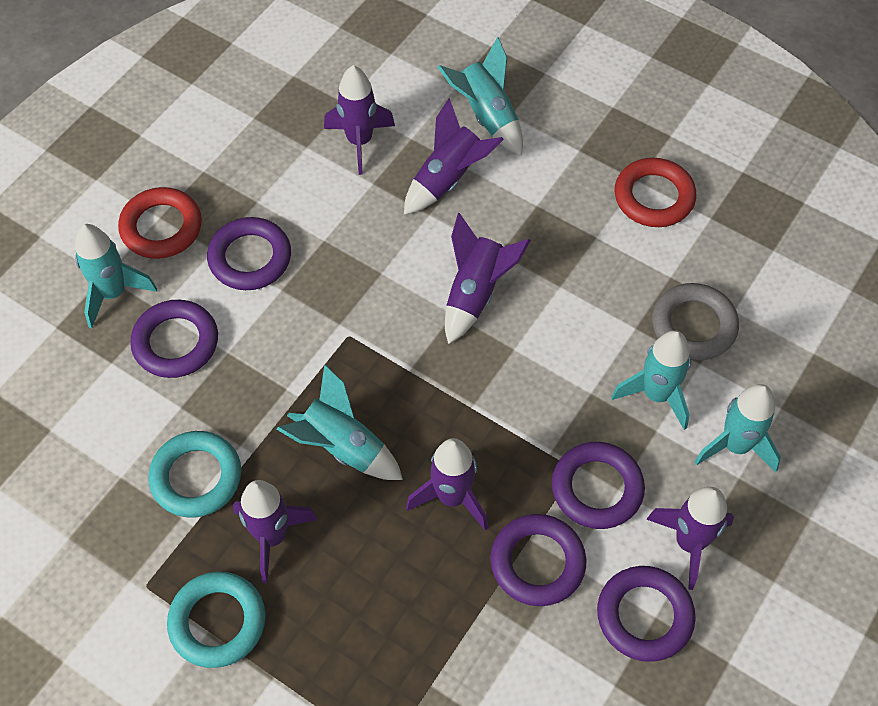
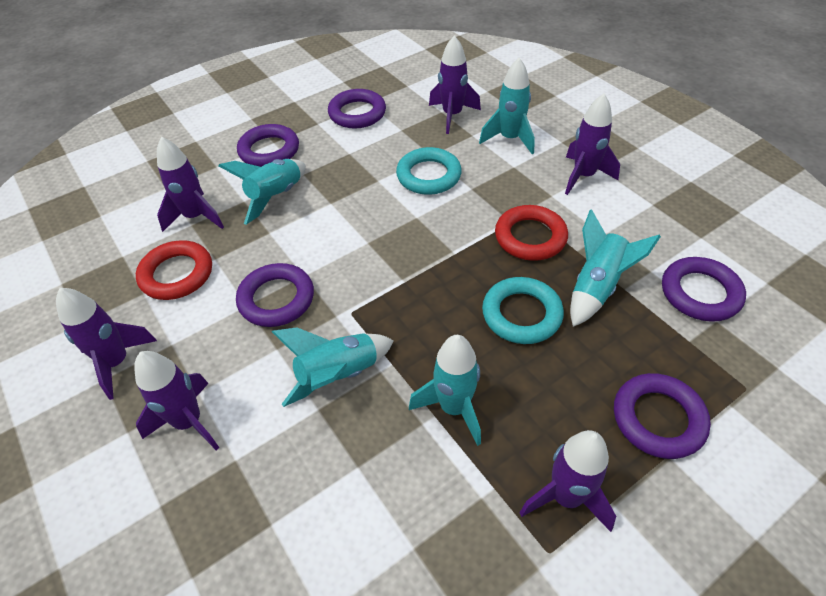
grey ring: 1 -> 0

